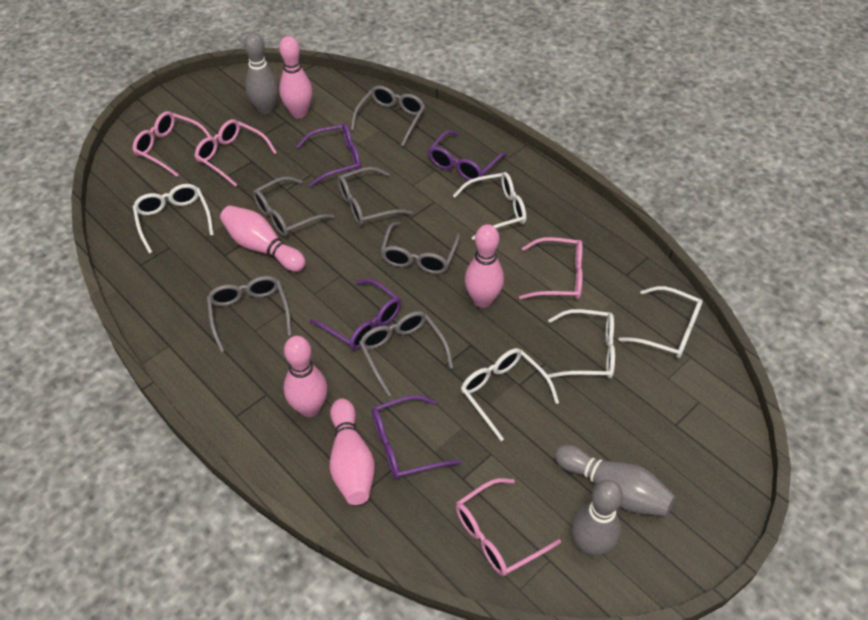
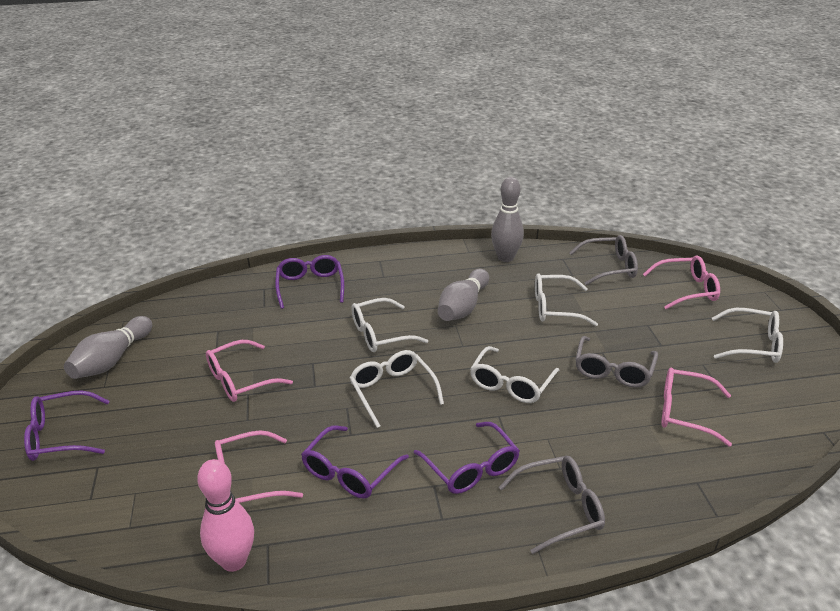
grey glasses: 6 -> 3
pink bowling pin: 5 -> 1

